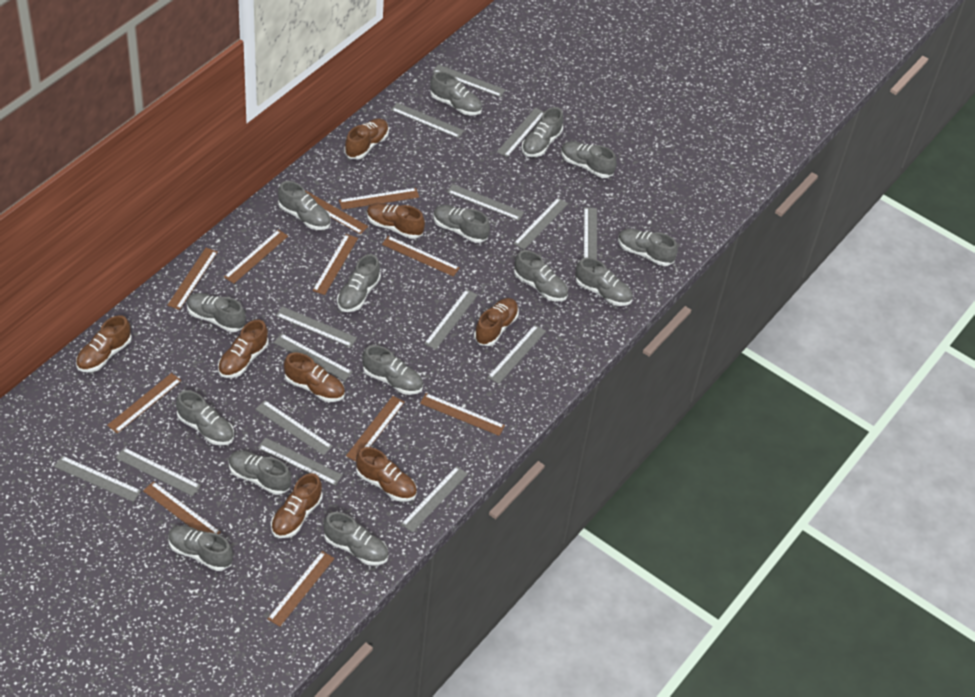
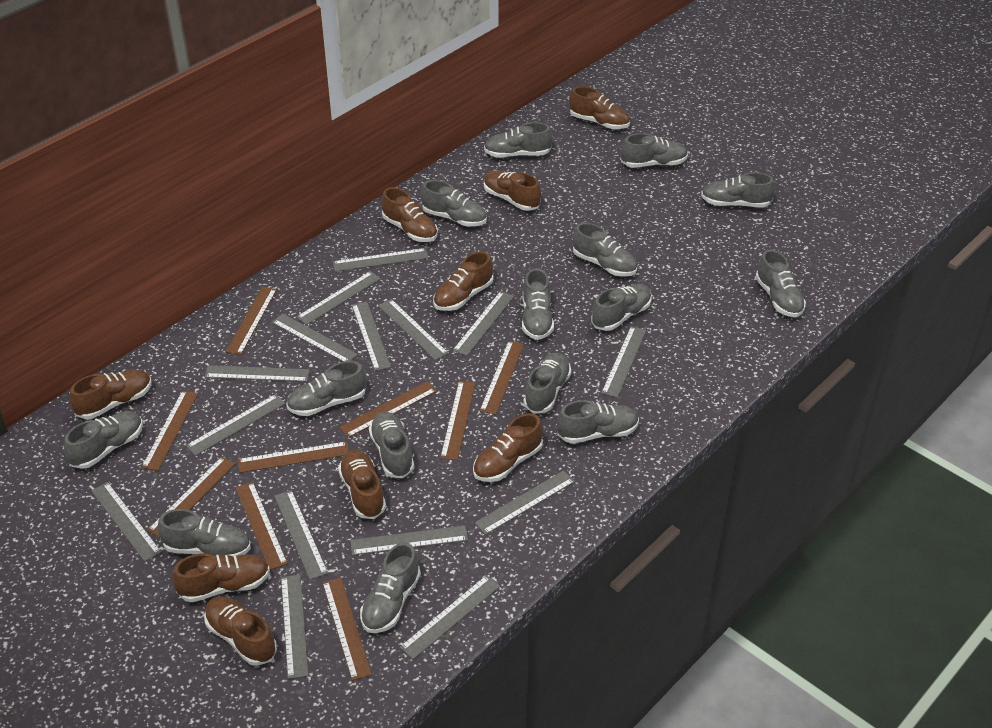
brown ruler: 11 -> 9
brown shoe: 8 -> 9

